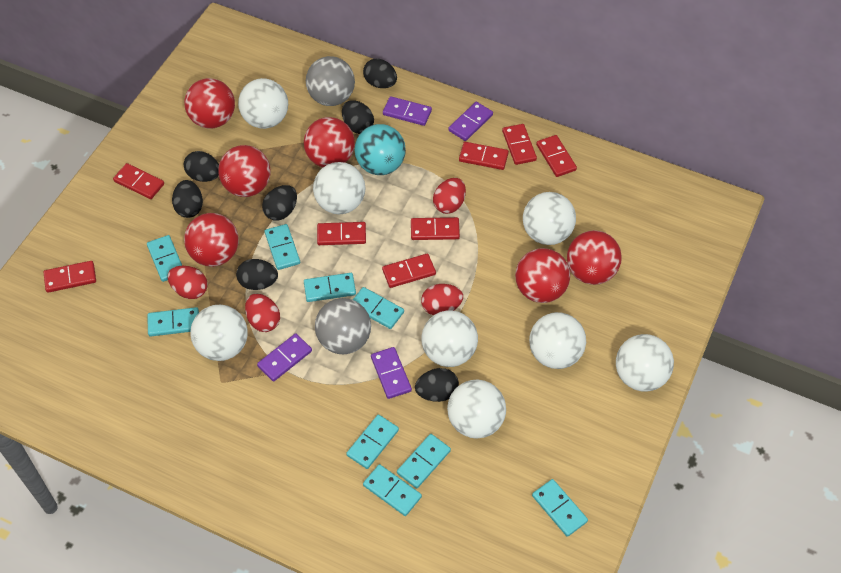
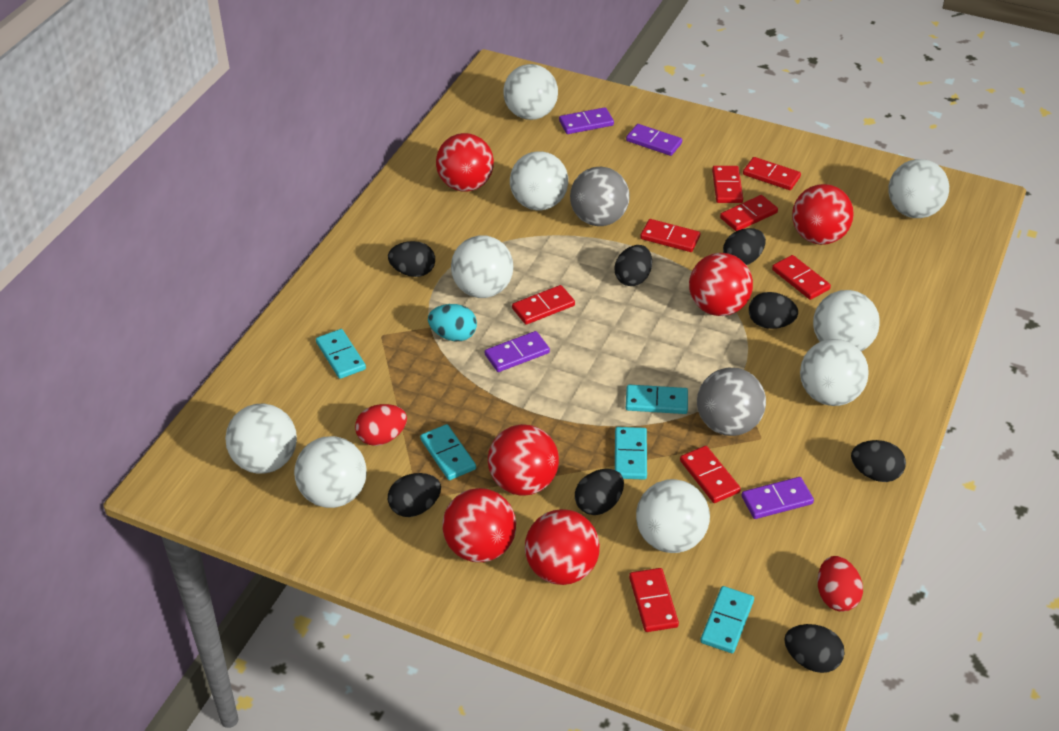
black egg: 7 -> 8
red egg: 4 -> 2
turquoise ball: 1 -> 0
turquoise domino: 9 -> 5
turquoise egg: 0 -> 1
white ball: 8 -> 9

